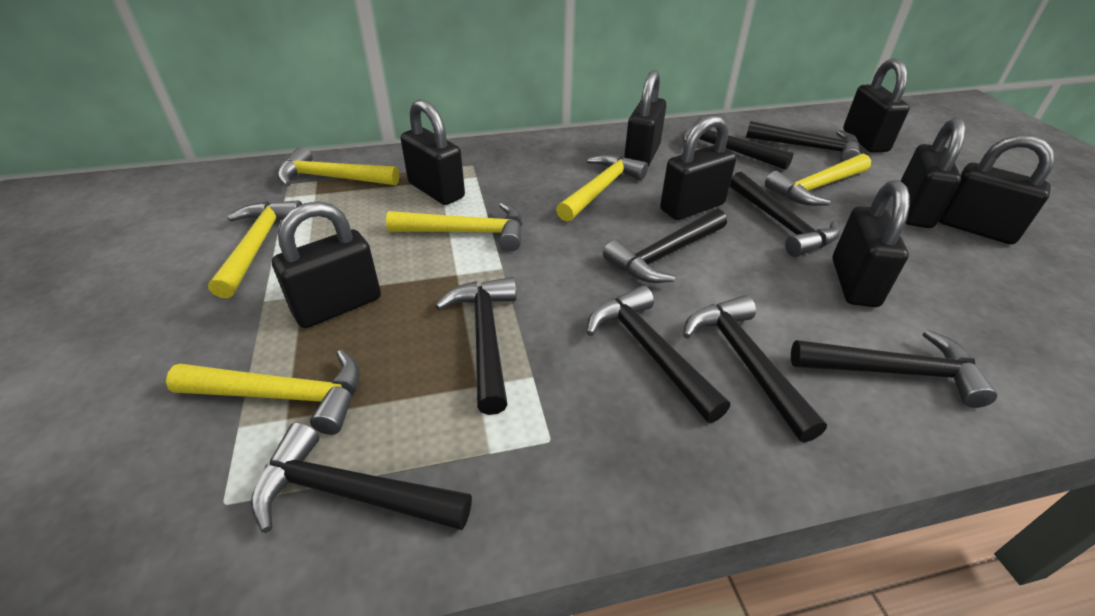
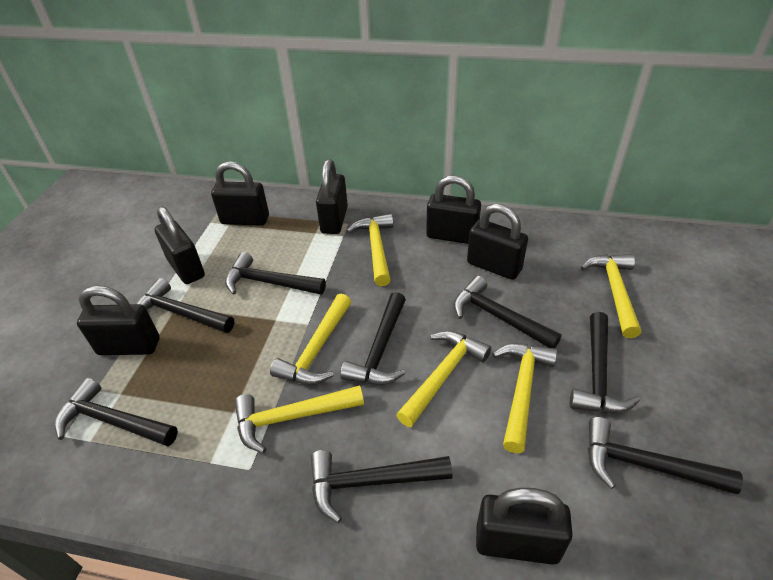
black hammer: 9 -> 8
black padlock: 8 -> 7

